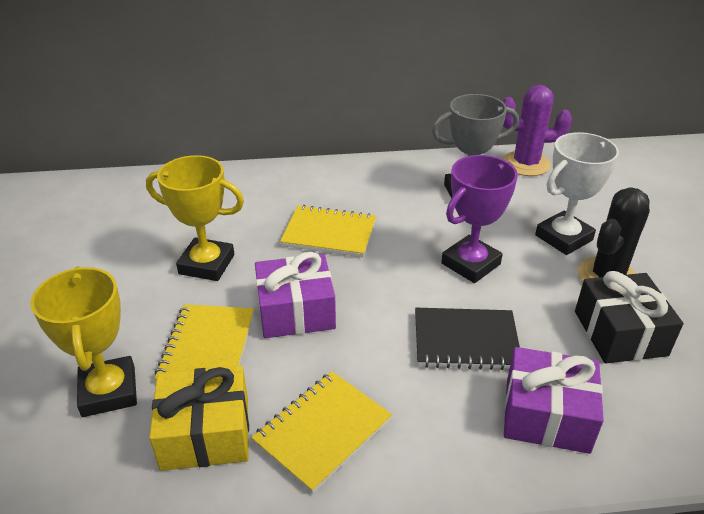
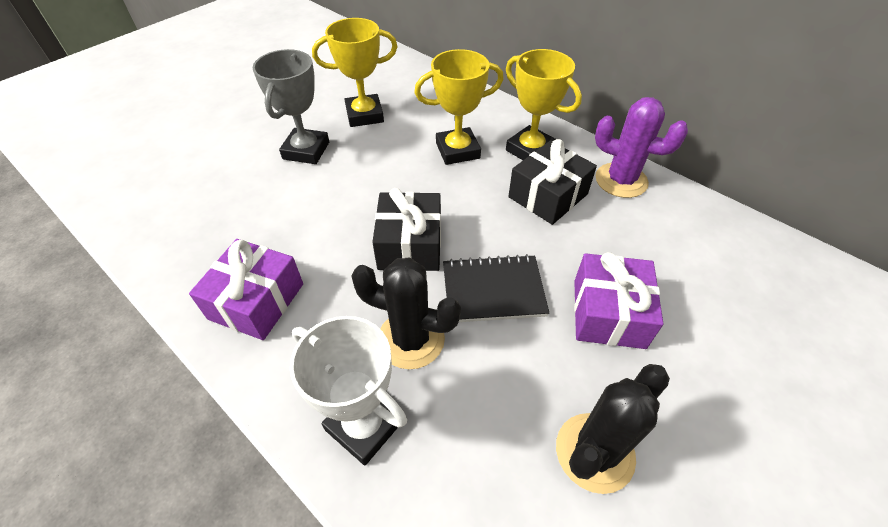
black cactus: 1 -> 2
black gift: 1 -> 2
purple trophy: 1 -> 0
yellow gift: 1 -> 0
yellow notebook: 3 -> 0
yellow trophy: 2 -> 3

